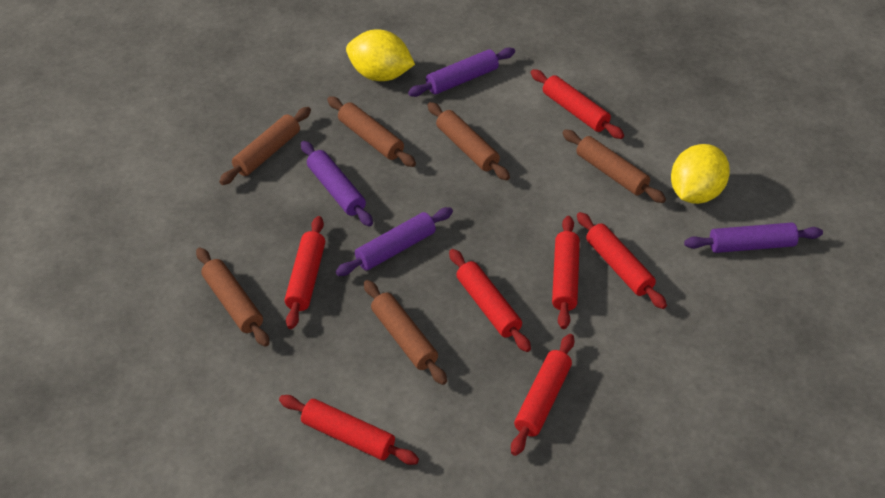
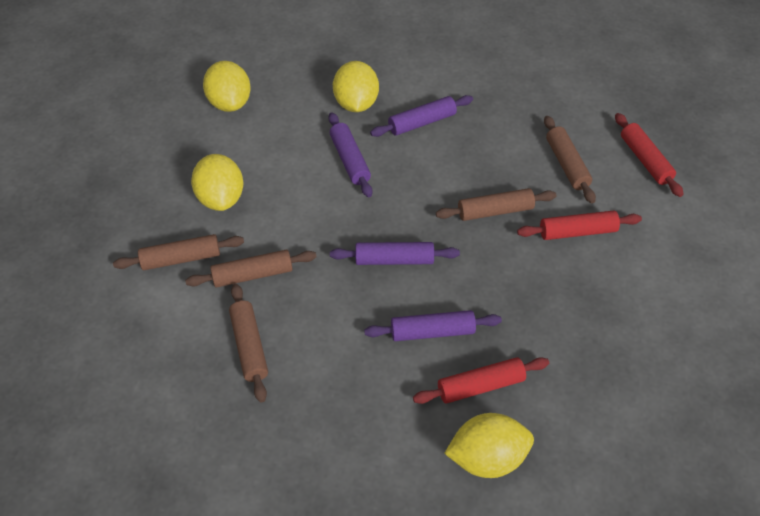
brown rolling pin: 6 -> 5
red rolling pin: 7 -> 3
yellow lemon: 2 -> 4

